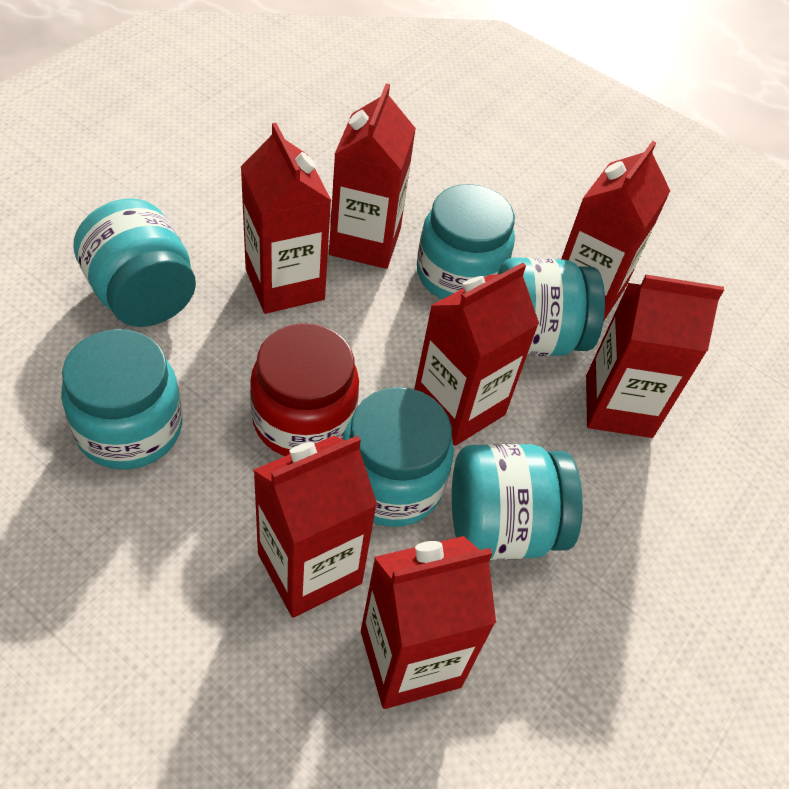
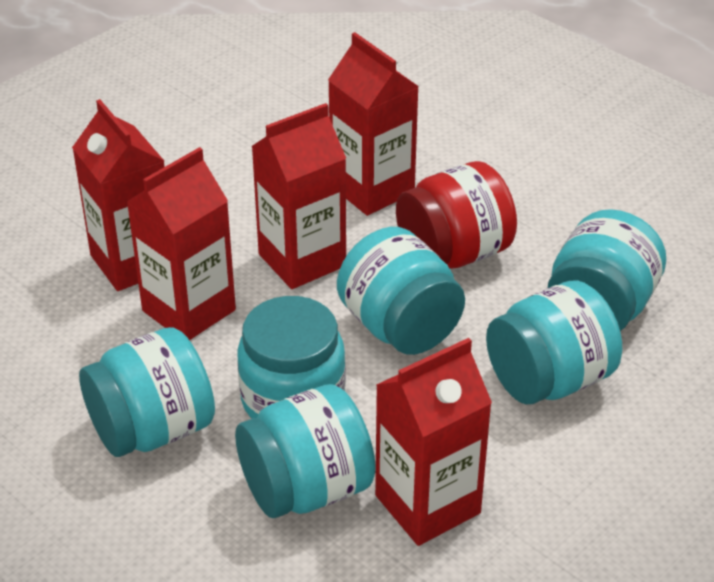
red carton: 7 -> 5

